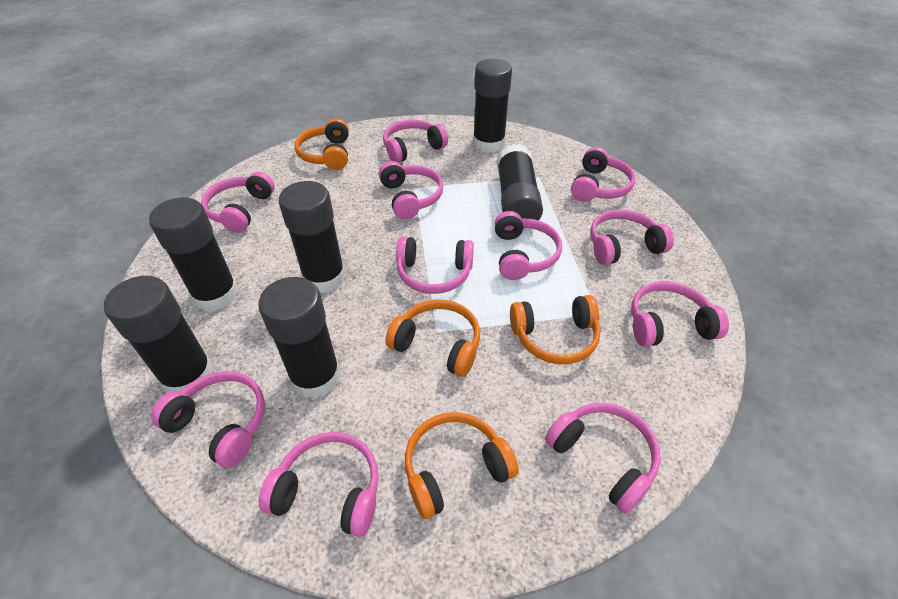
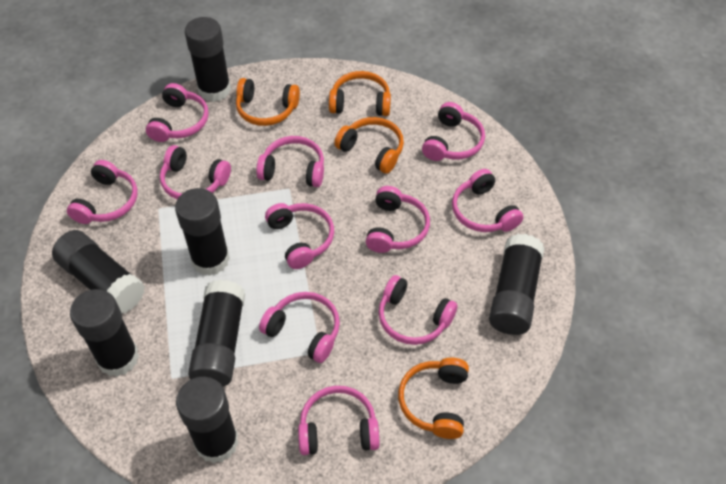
black glue stick: 6 -> 7

